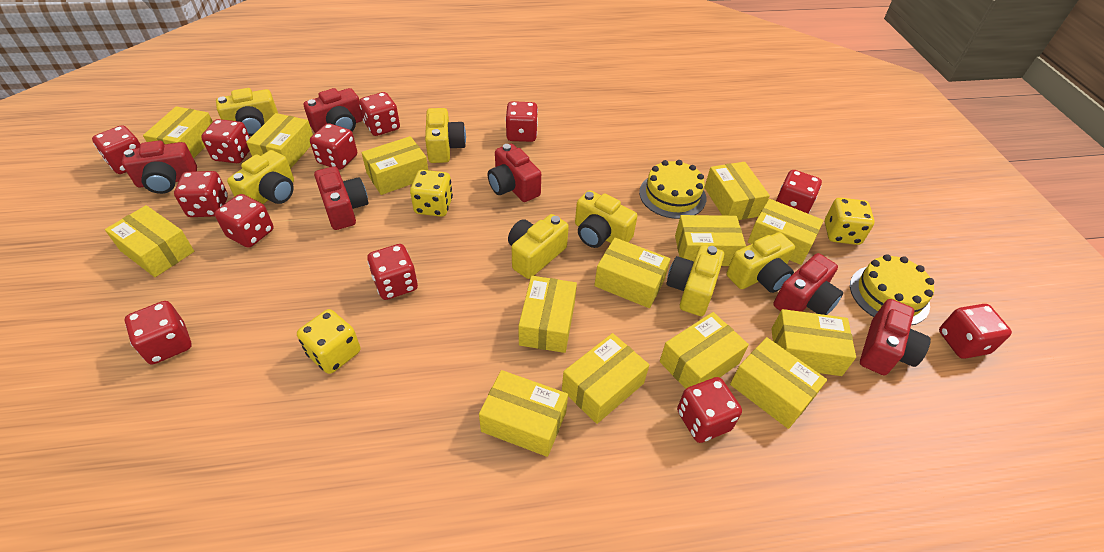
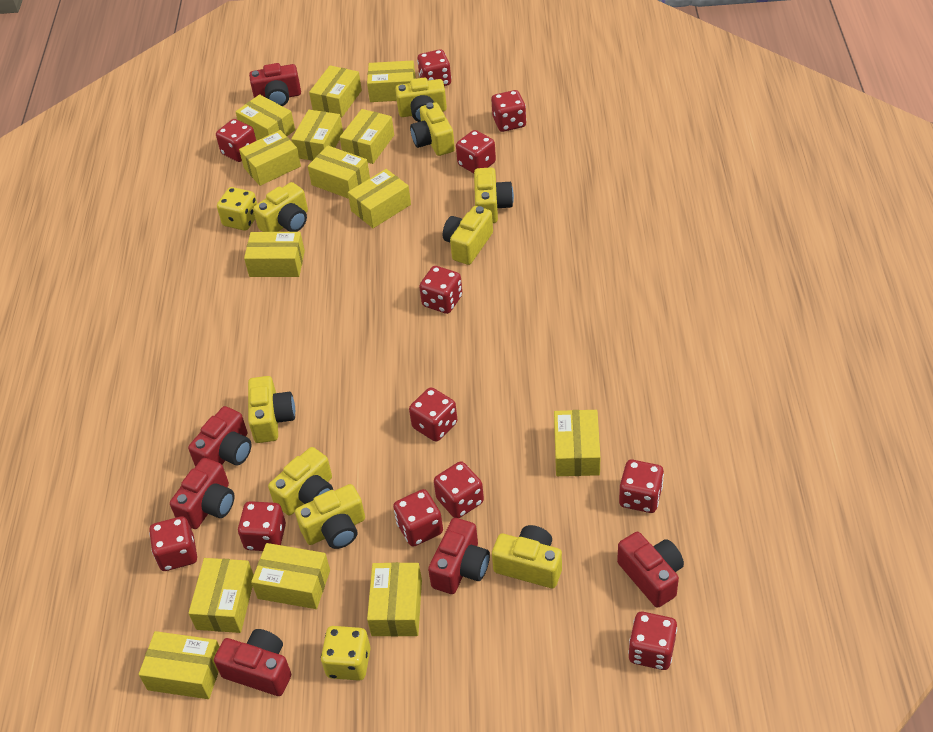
yellow cake: 2 -> 0
yellow camera: 7 -> 9
yellow dice: 3 -> 2

